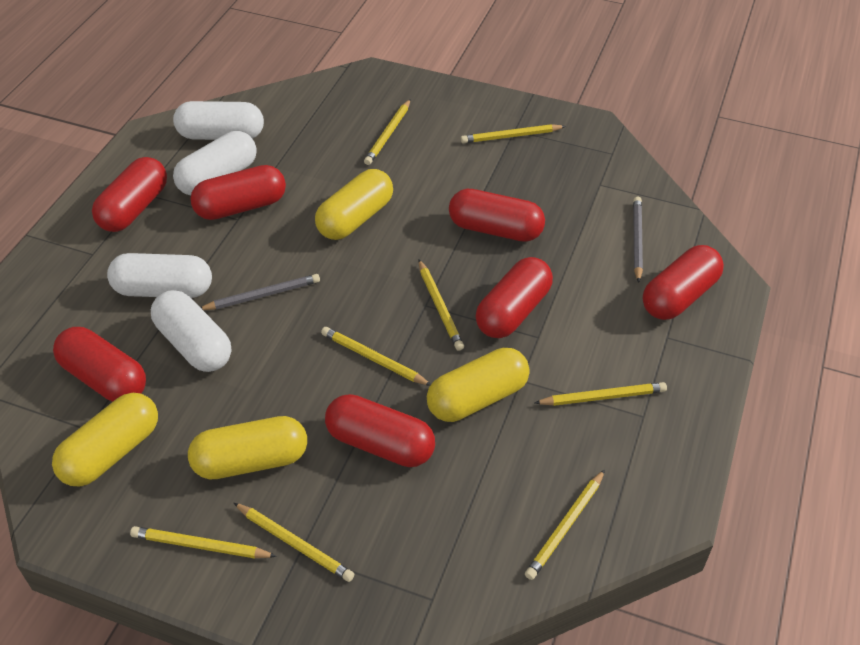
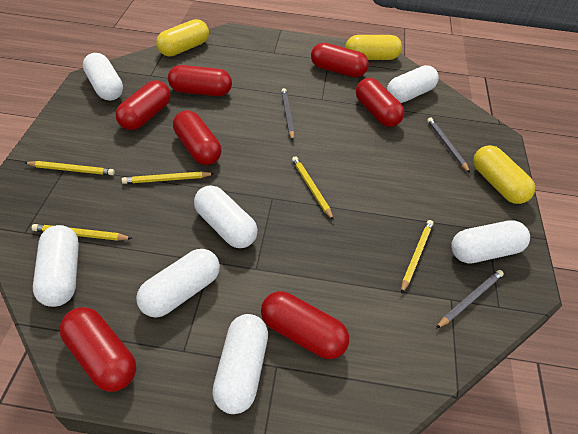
grey pencil: 2 -> 3
white capsule: 4 -> 7
yellow capsule: 4 -> 3
yellow pencil: 8 -> 5

